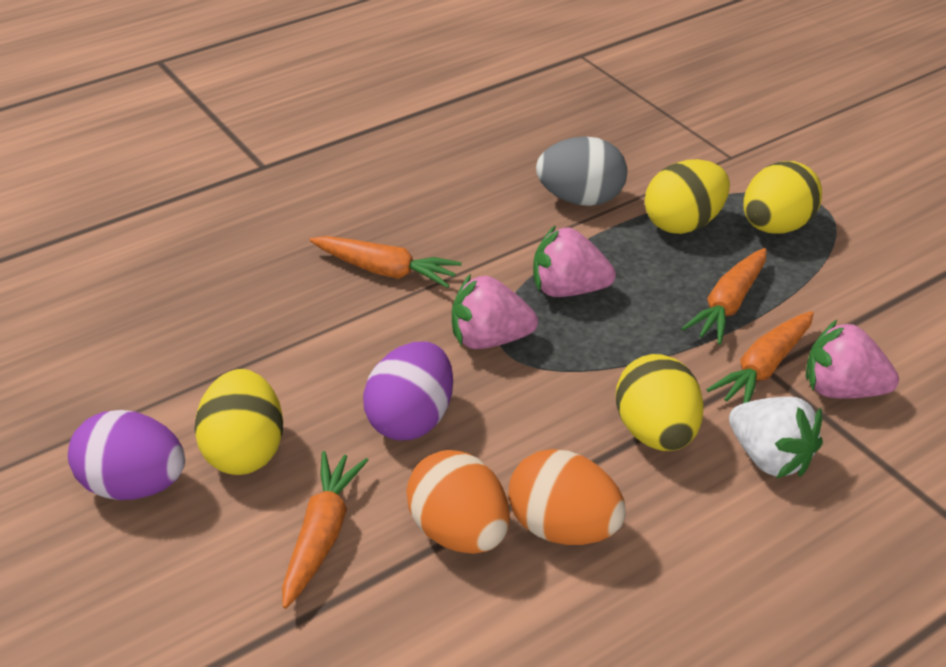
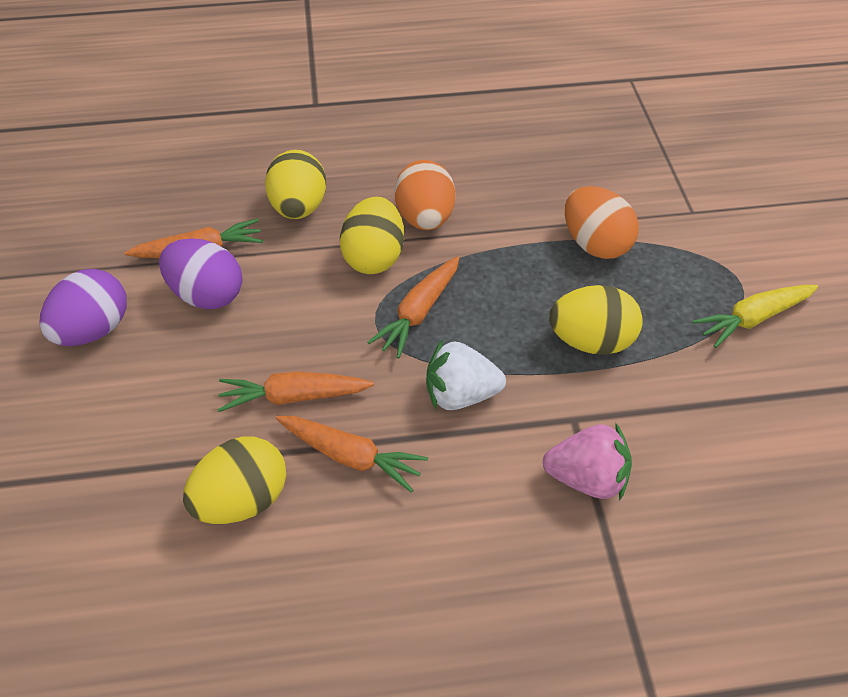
grey egg: 1 -> 0
pink strawberry: 3 -> 1
yellow carrot: 0 -> 1

